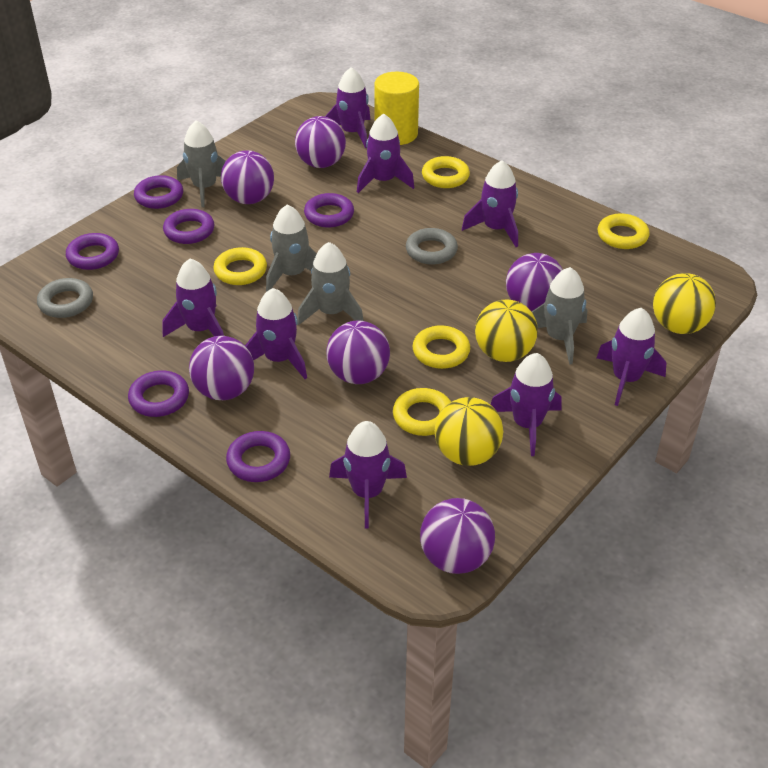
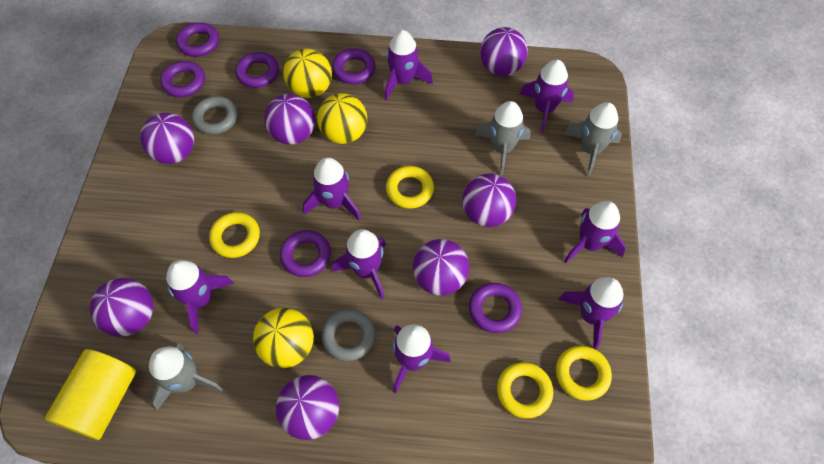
grey rocket: 4 -> 3
purple ball: 6 -> 7
yellow ring: 5 -> 4

